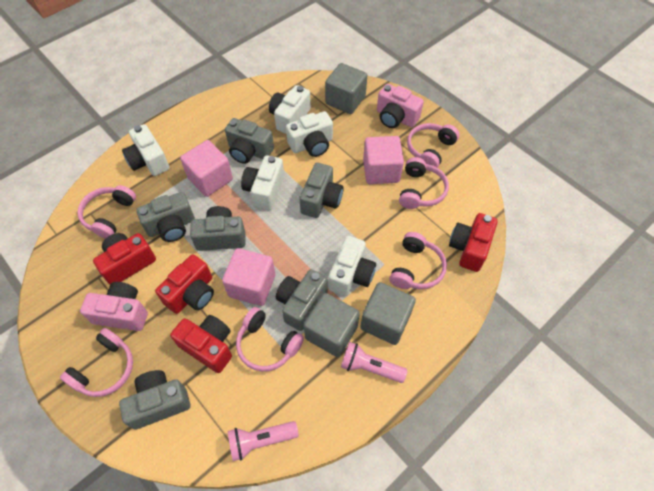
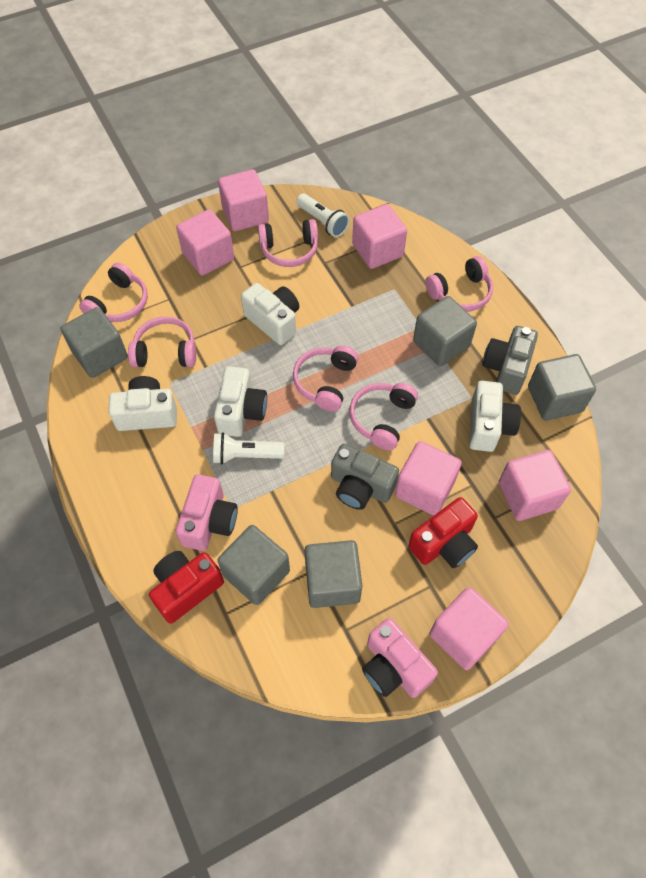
grey camera: 6 -> 2
grey cube: 3 -> 5
pink cube: 3 -> 6
pink flashlight: 2 -> 0
red camera: 4 -> 2
white camera: 5 -> 4
white flashlight: 0 -> 2

